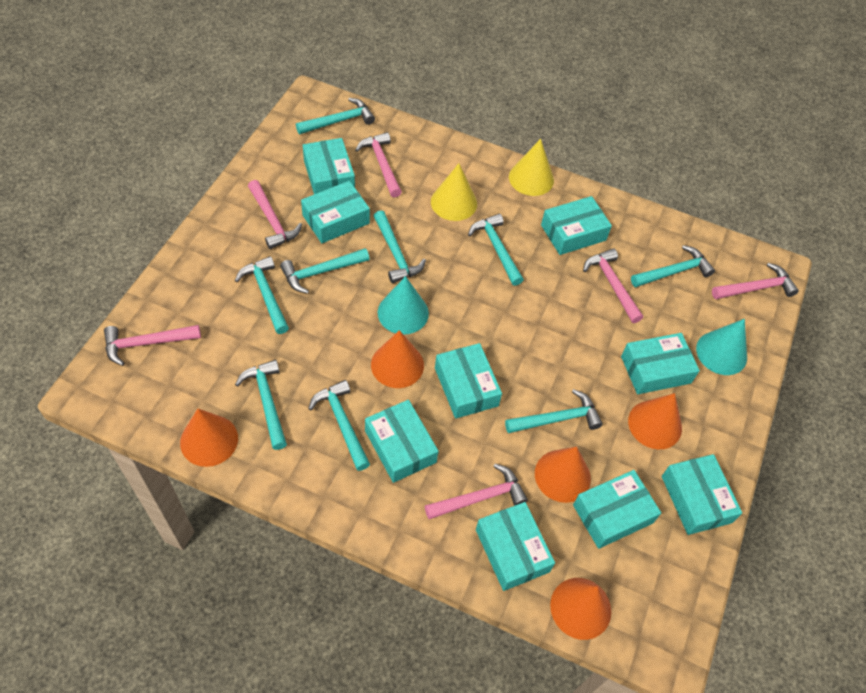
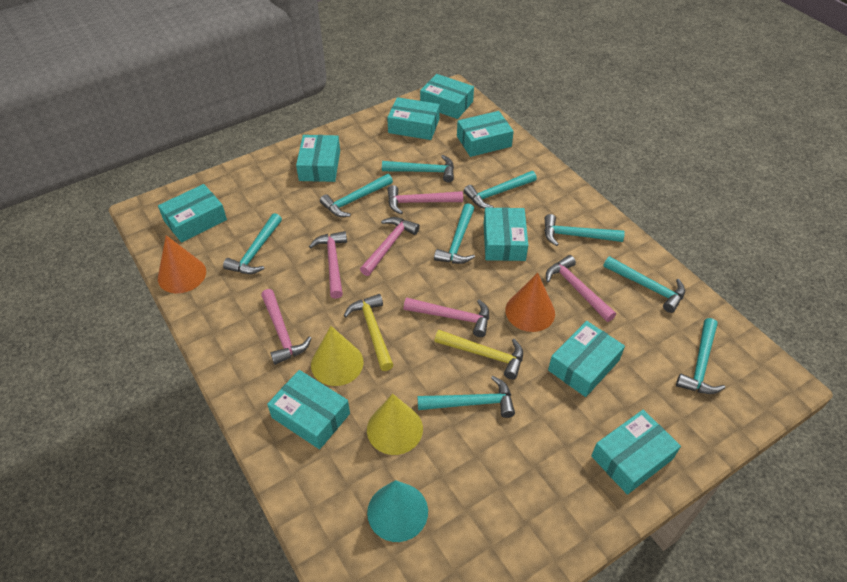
orange cone: 5 -> 2
turquoise cone: 2 -> 1
yellow hammer: 0 -> 2

